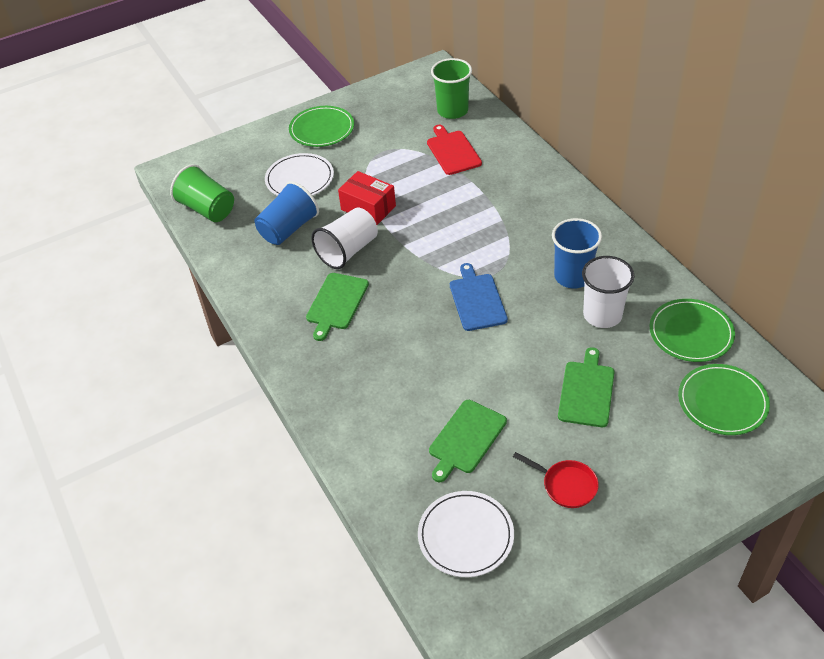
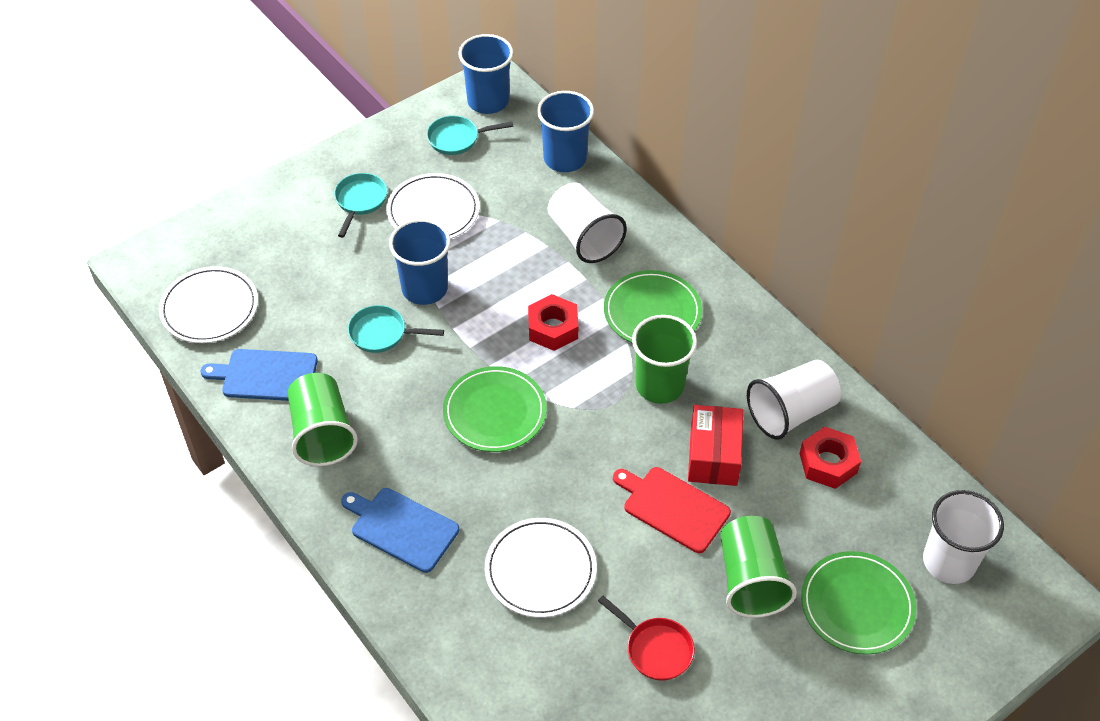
blue cup: 2 -> 3
blue cutting board: 1 -> 2
green cup: 2 -> 3
green cutting board: 3 -> 0
red nut: 0 -> 2
turquoise pan: 0 -> 3
white cup: 2 -> 3
white plate: 2 -> 3

